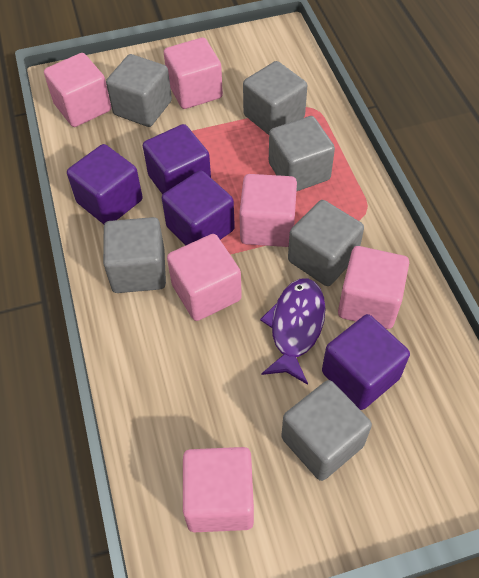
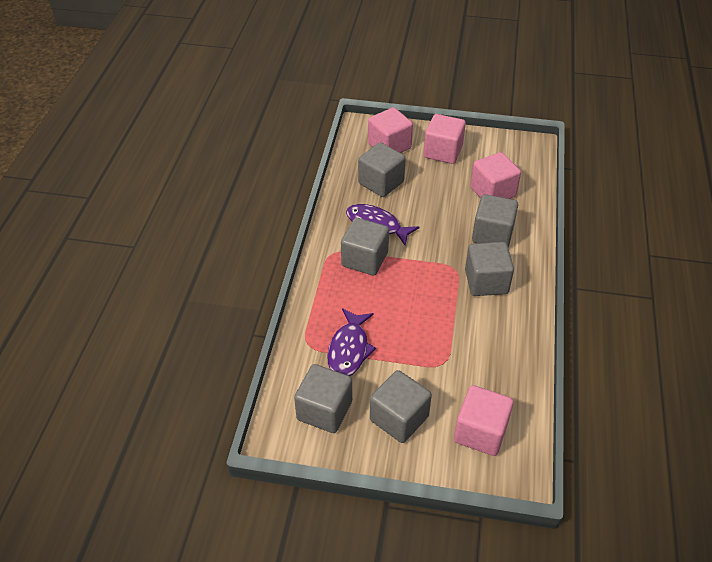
pink cube: 6 -> 4
purple cube: 4 -> 0
purple fish: 1 -> 2

